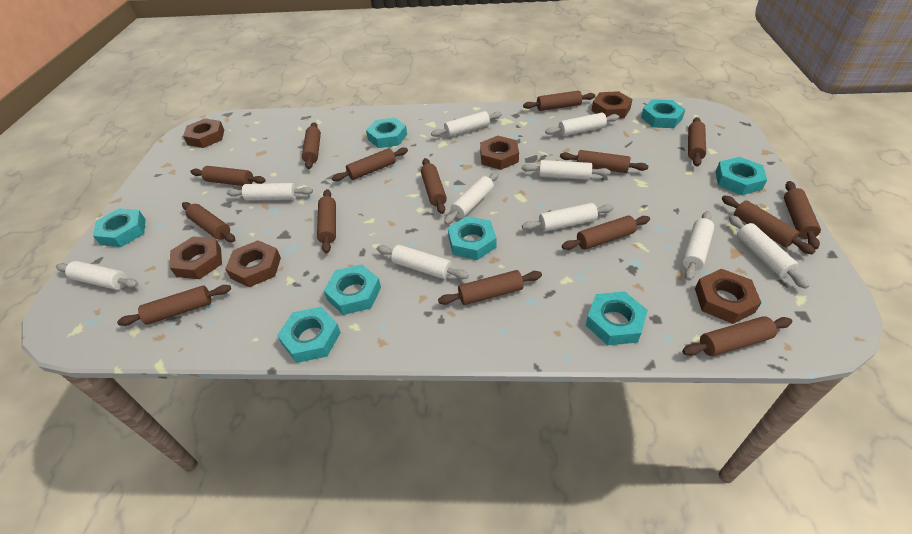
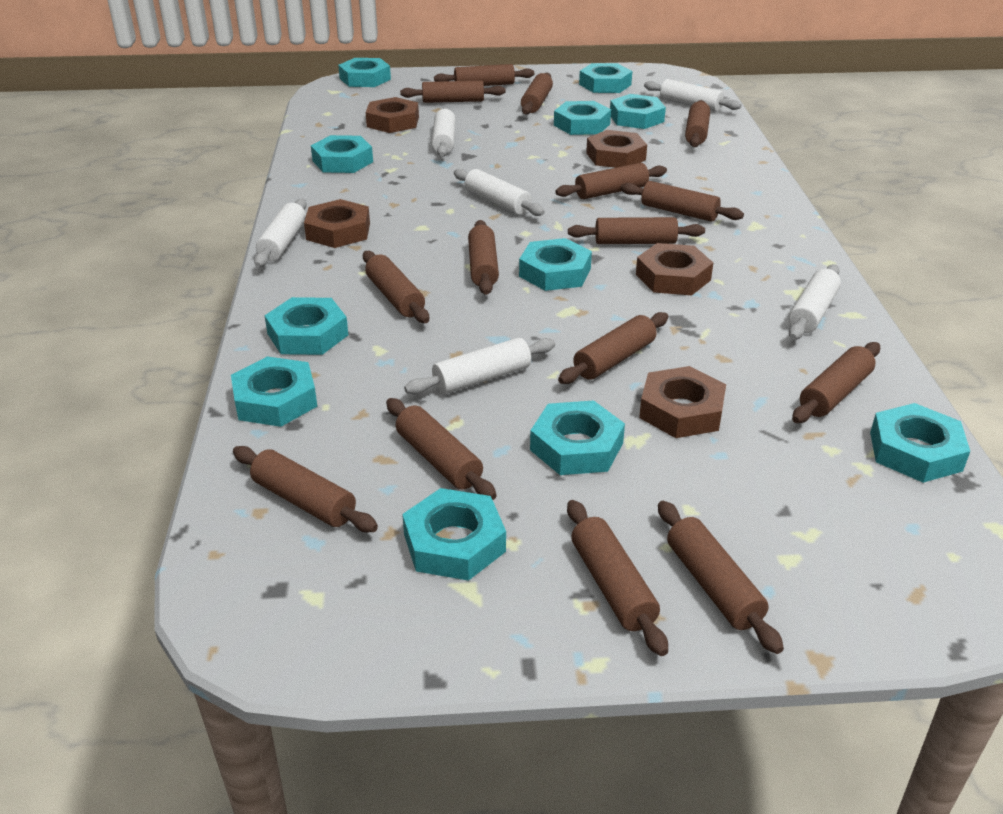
brown nut: 6 -> 5
turquoise nut: 8 -> 11
white rolling pin: 10 -> 6

